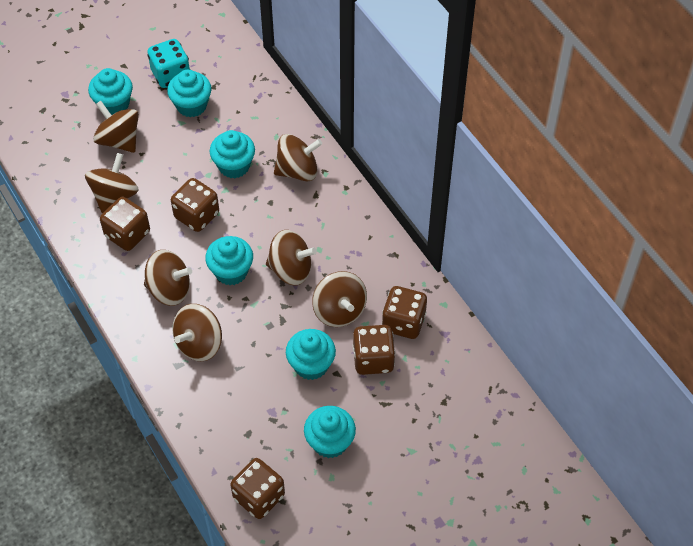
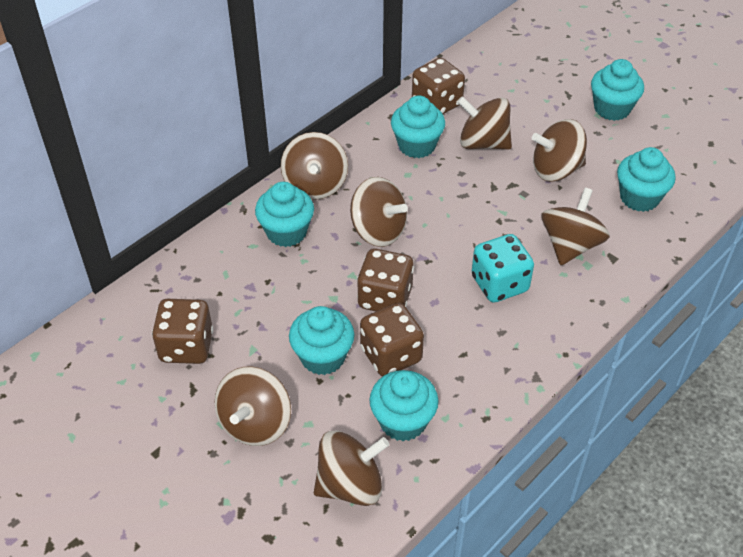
brown dice: 5 -> 4

